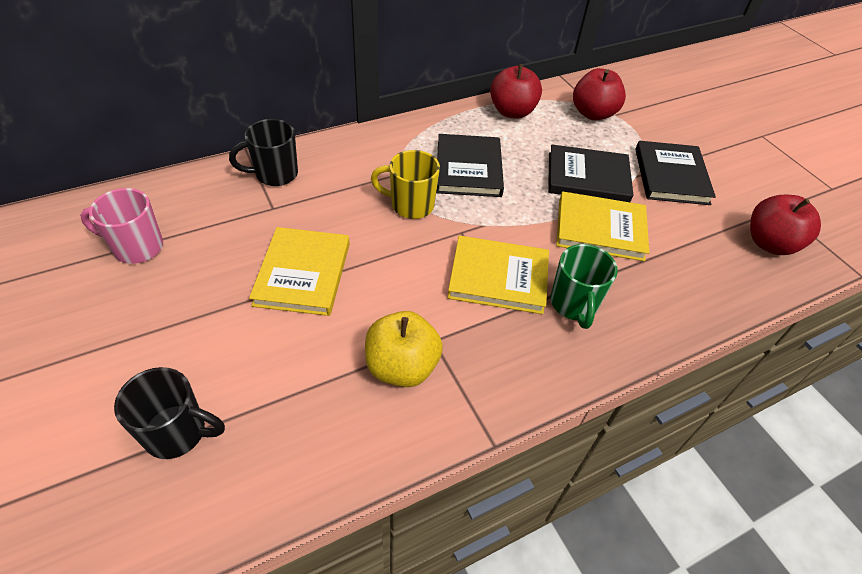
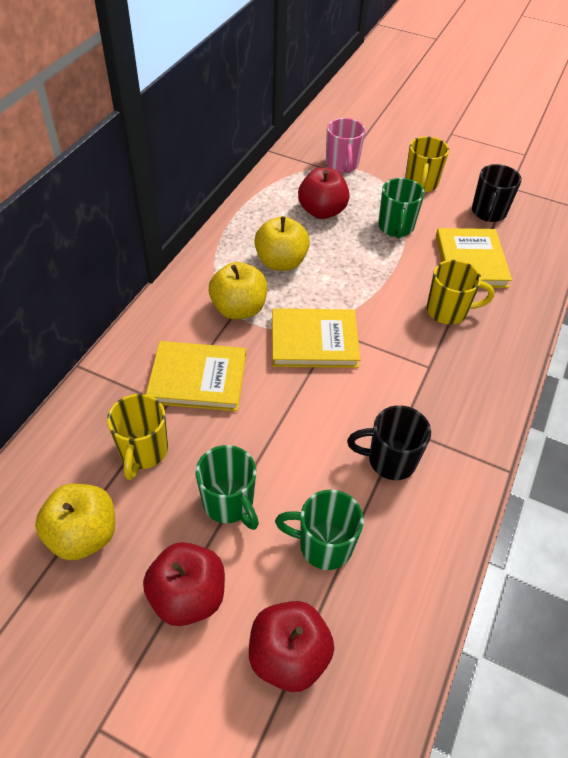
black book: 3 -> 0
green mug: 1 -> 3
yellow apple: 1 -> 3
yellow mug: 1 -> 3

